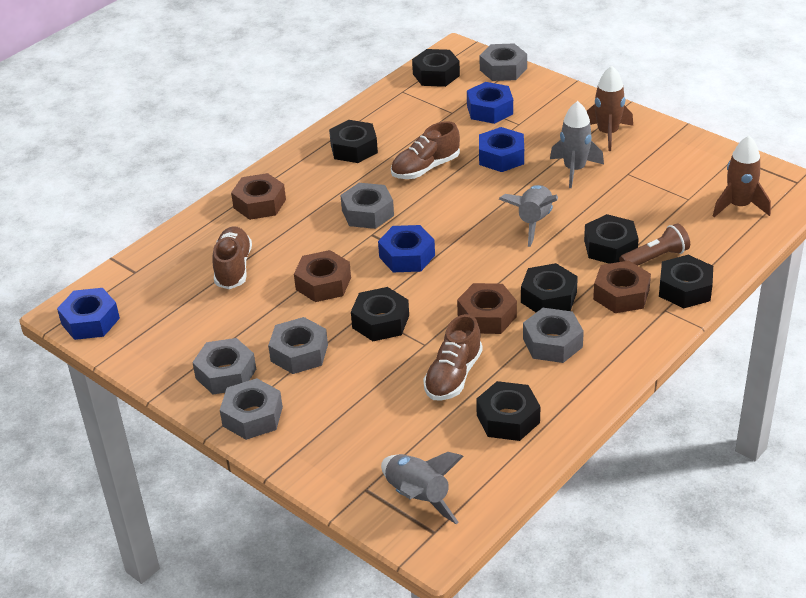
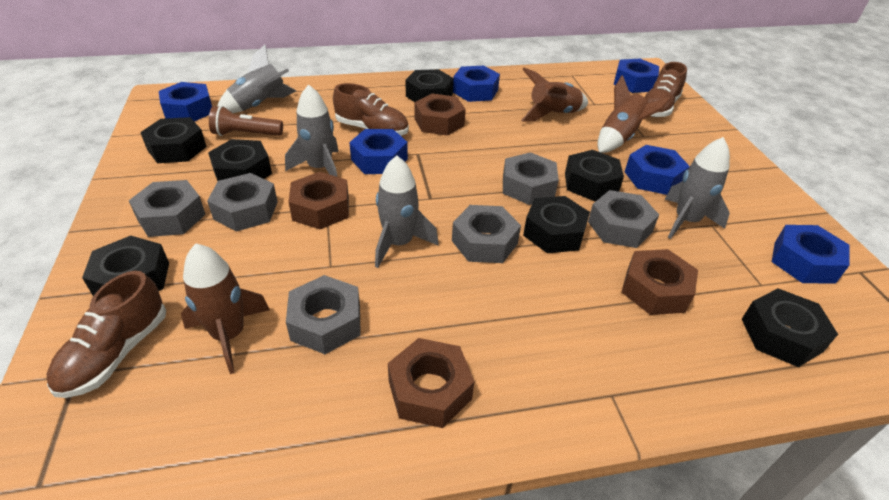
blue nut: 4 -> 6
brown rocket: 2 -> 3
grey rocket: 3 -> 4

